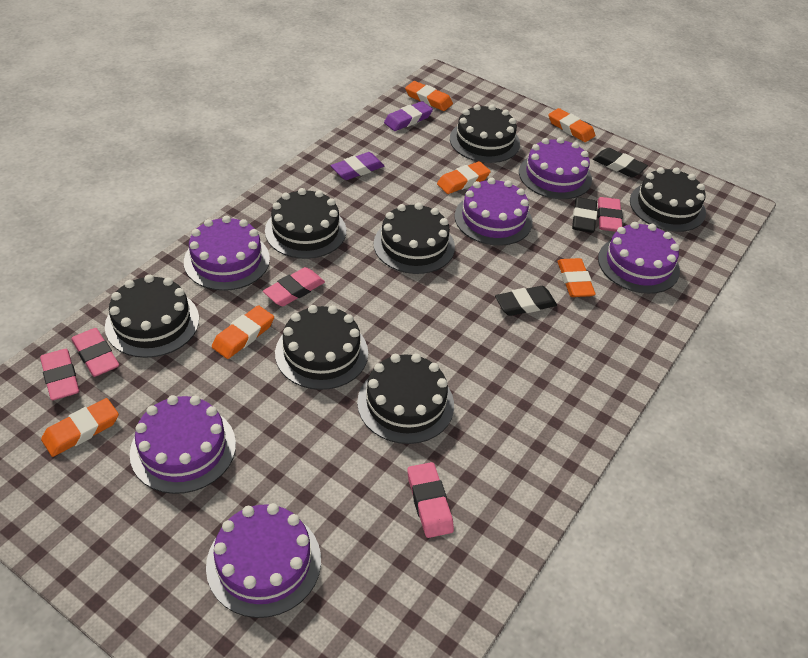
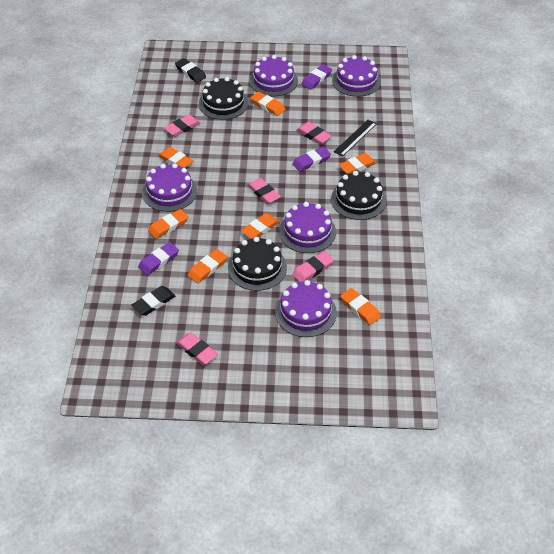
black cake: 7 -> 3
black eraser: 3 -> 2
black ruler: 0 -> 1
orange eraser: 6 -> 7
purple cake: 6 -> 5
purple eraser: 2 -> 3

